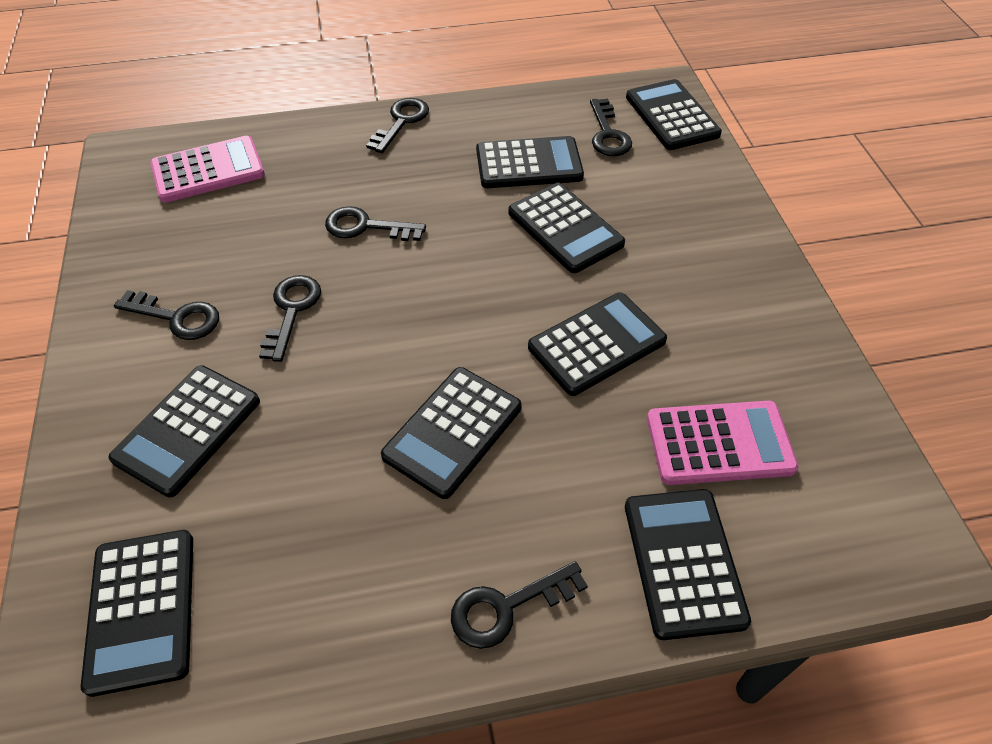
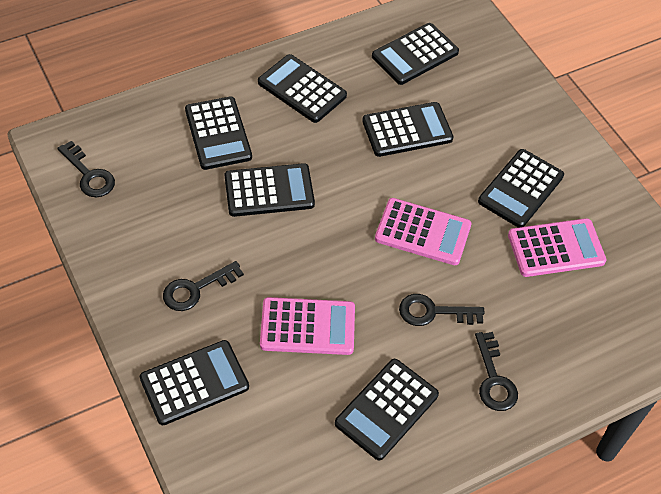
black key: 6 -> 4
pink calculator: 2 -> 3

